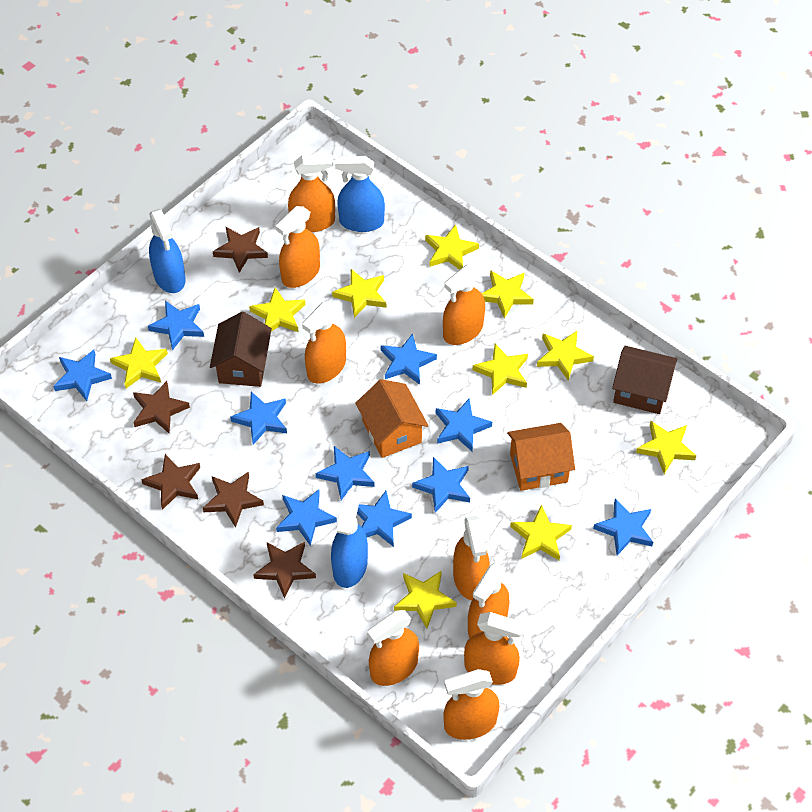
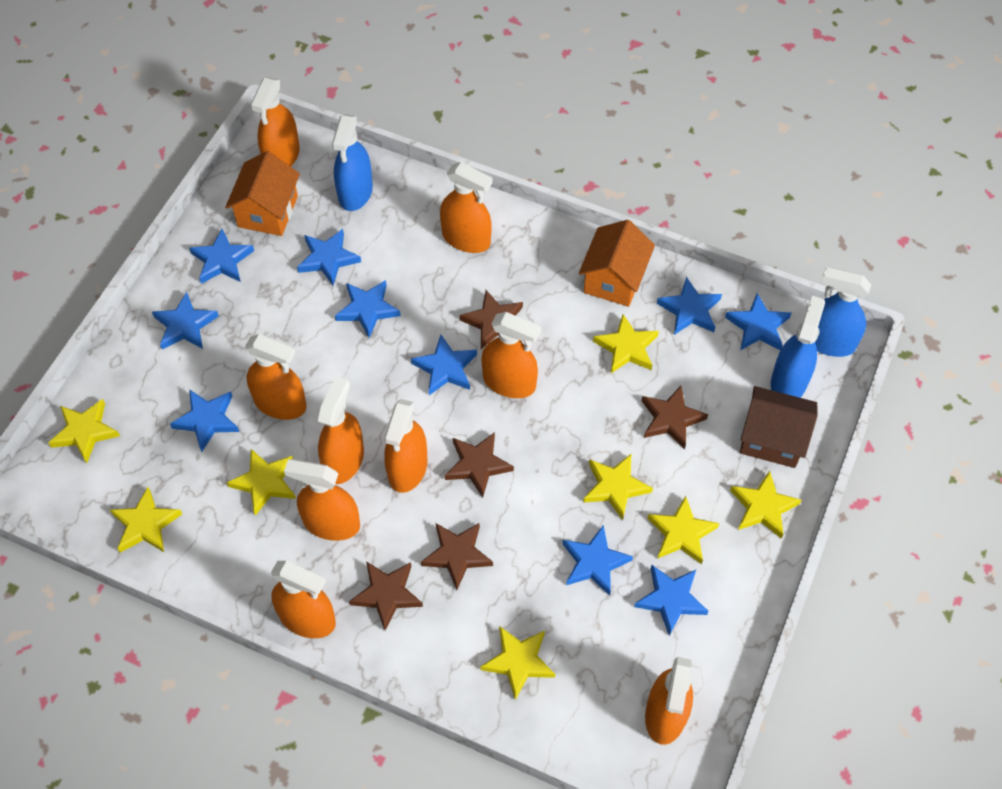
brown house: 2 -> 1
yellow star: 10 -> 8

